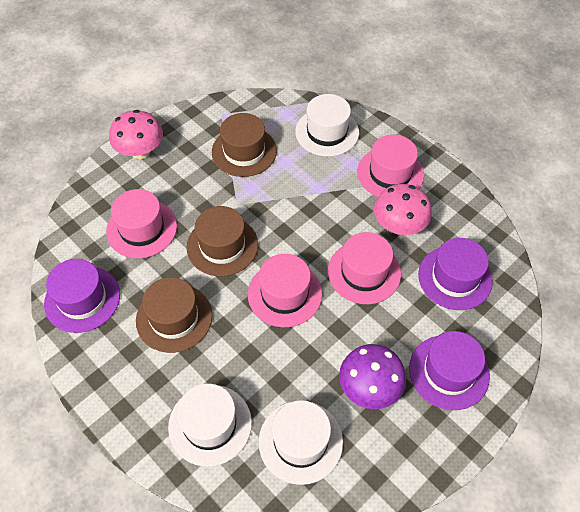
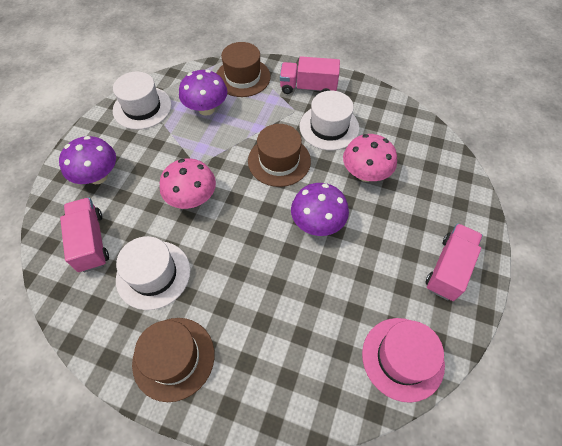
pink hat: 4 -> 1
pink truck: 0 -> 3
purple hat: 3 -> 0
purple mushroom: 1 -> 3

